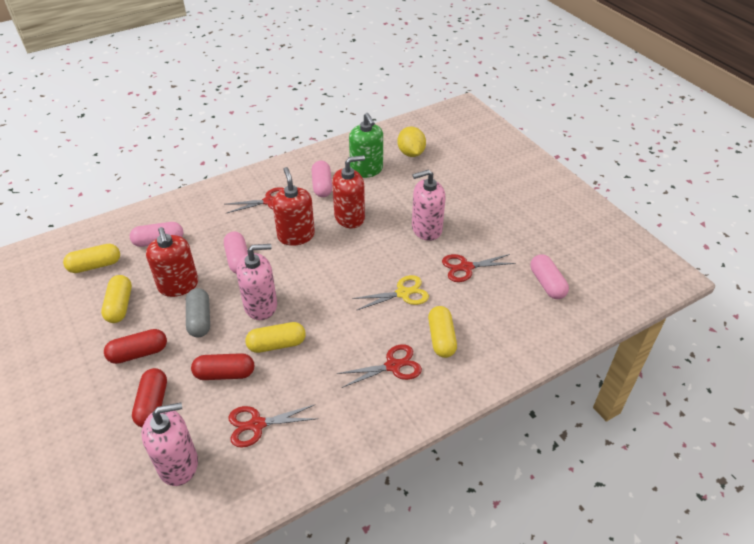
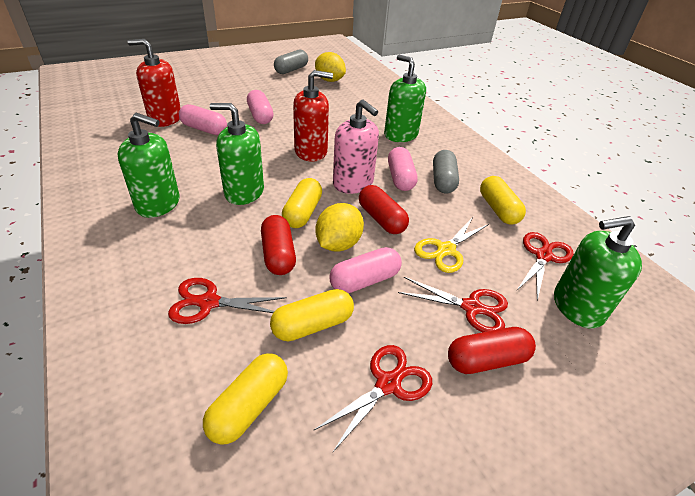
green soap dispenser: 1 -> 4
grey capsule: 1 -> 2
pink soap dispenser: 3 -> 1
red soap dispenser: 3 -> 2
yellow lemon: 1 -> 2

